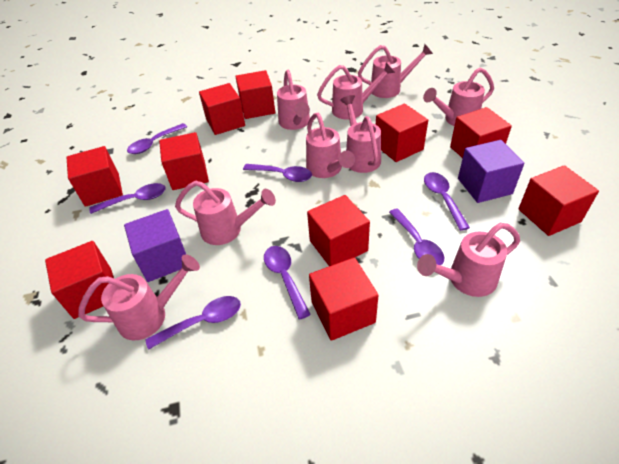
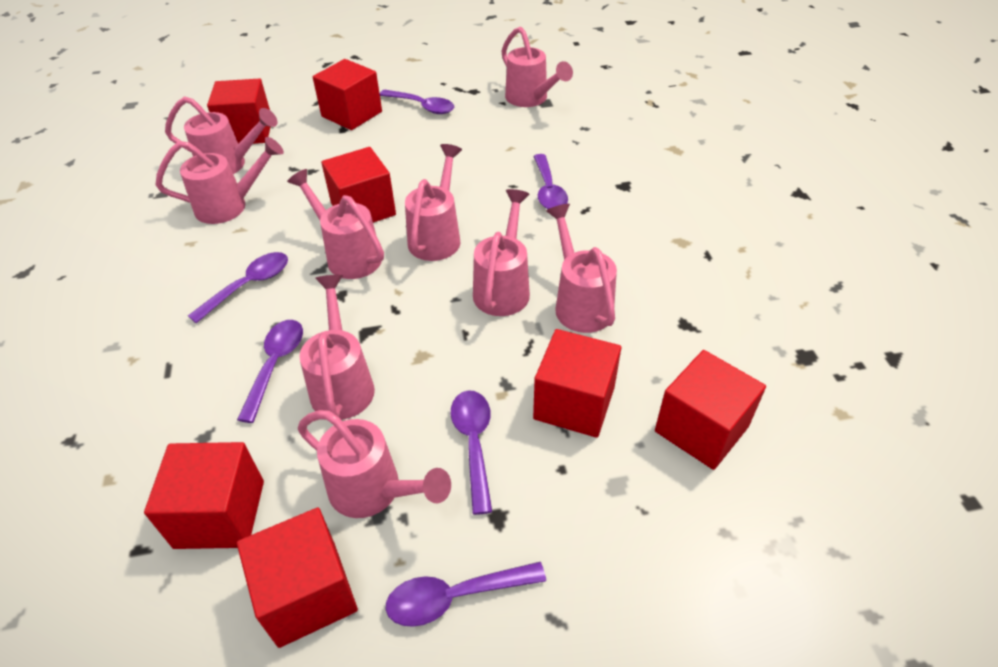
purple cube: 2 -> 0
purple spoon: 7 -> 6
red cube: 10 -> 7

